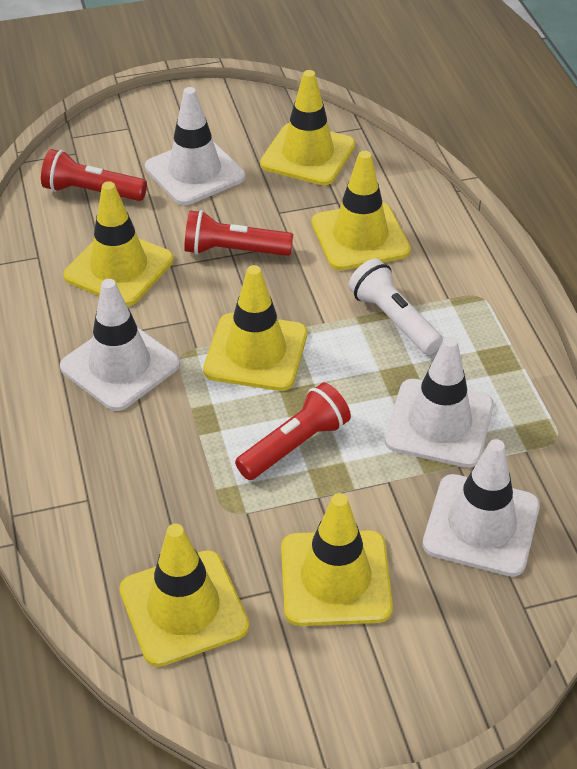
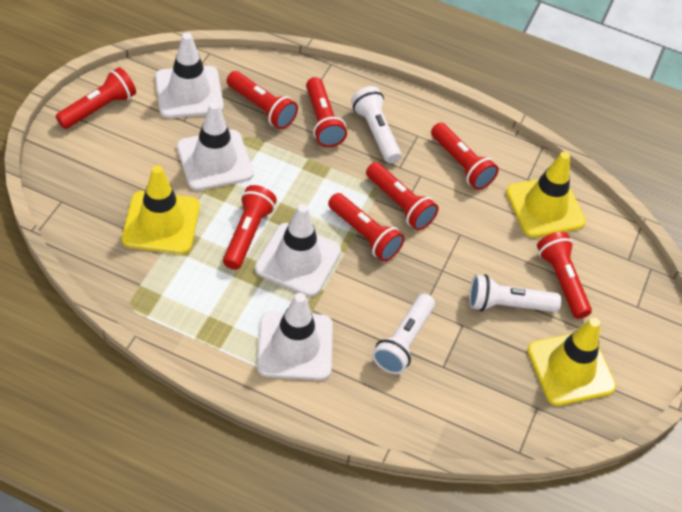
red flashlight: 3 -> 8
white flashlight: 1 -> 3
yellow traffic cone: 6 -> 3

